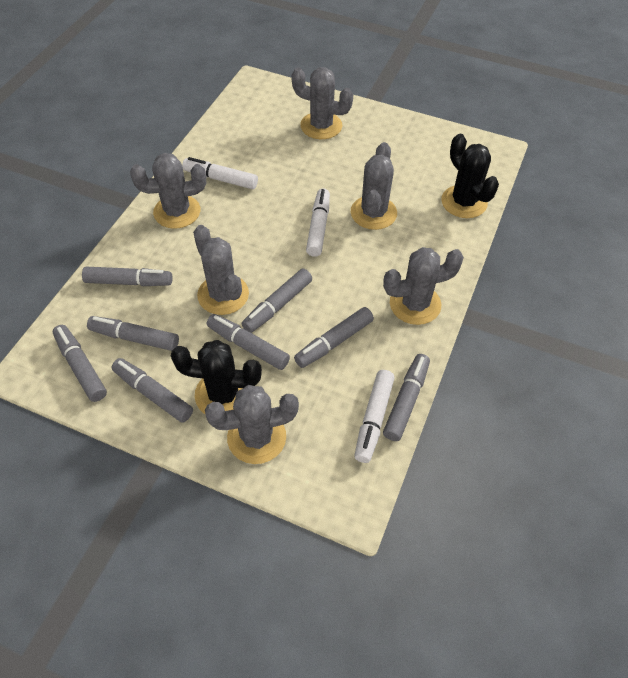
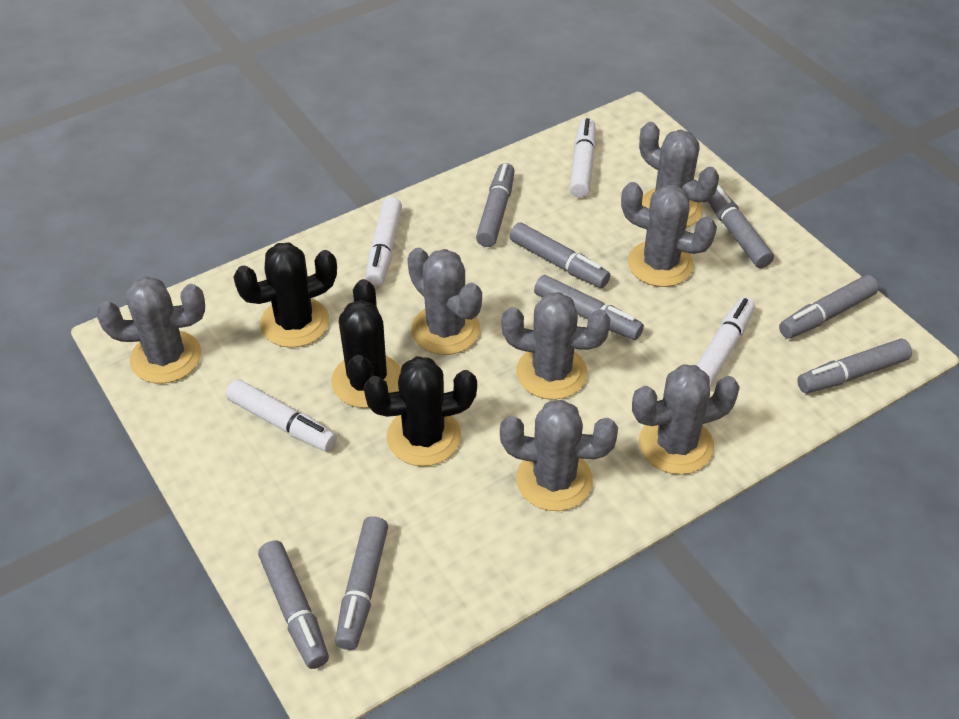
black cactus: 2 -> 3
grey cactus: 6 -> 7
white marker: 3 -> 4

